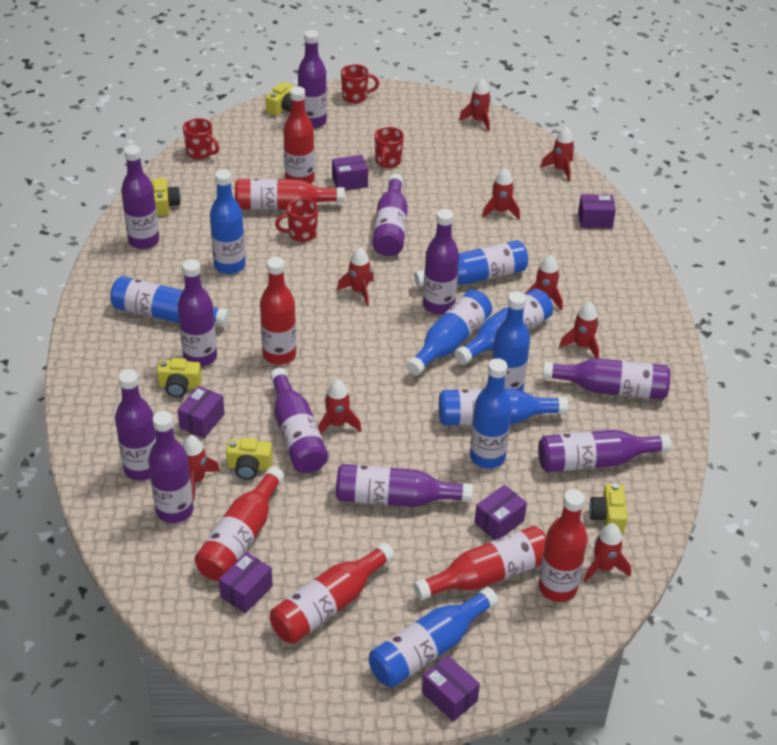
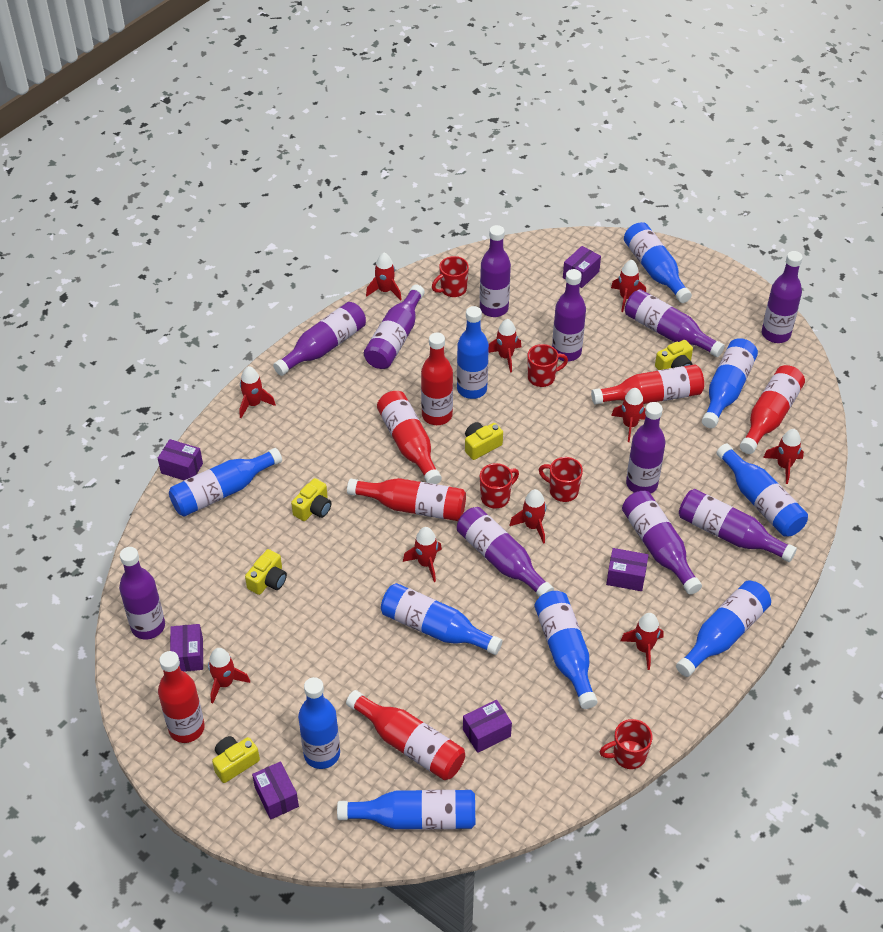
blue bottle: 9 -> 10
red mug: 4 -> 5
red rocket: 9 -> 10

